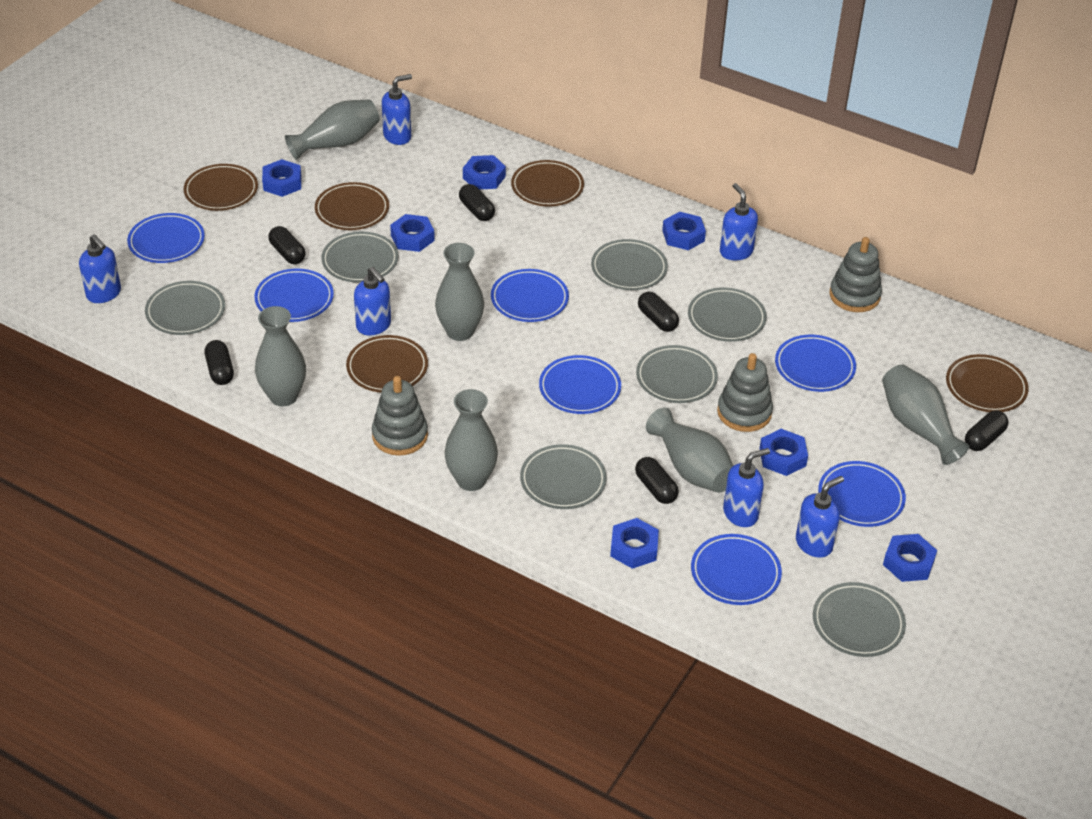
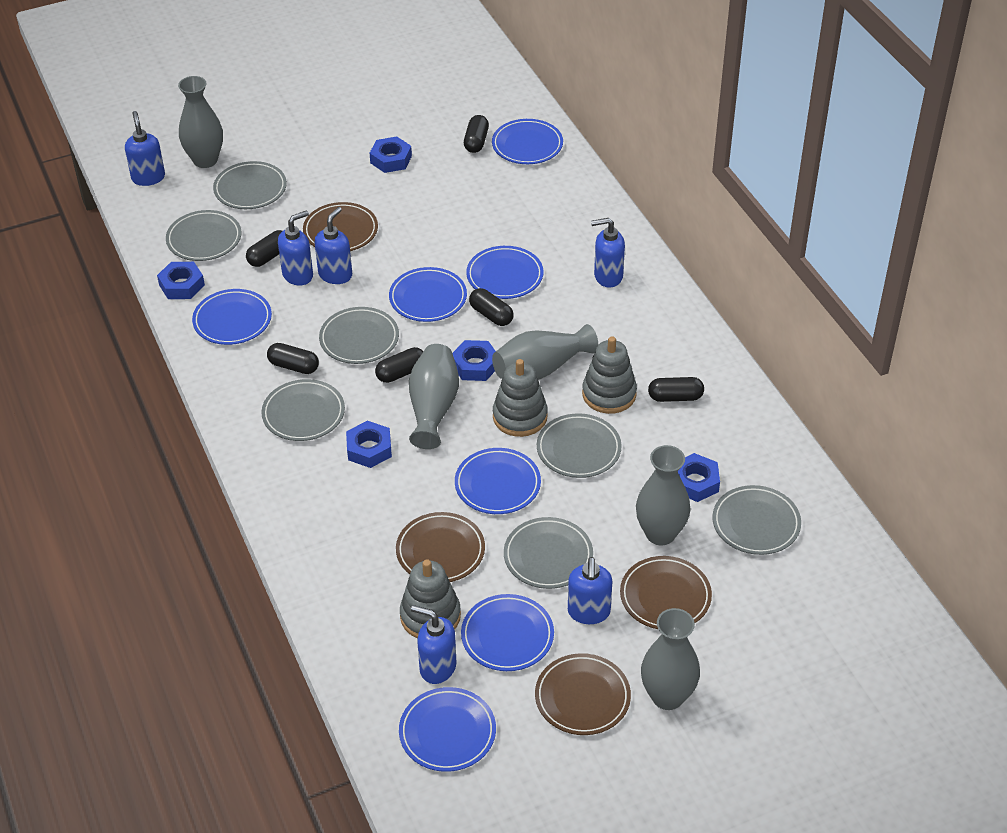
blue nut: 7 -> 5
brown plate: 5 -> 4
grey vase: 6 -> 5

